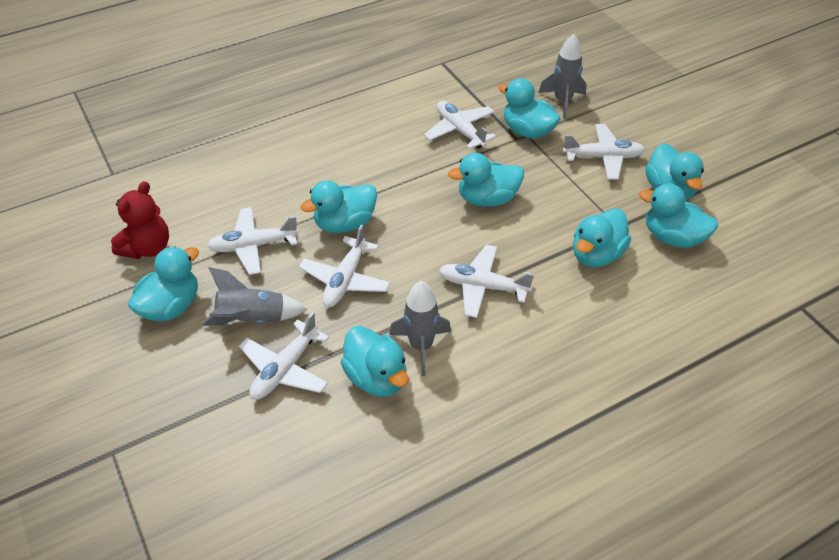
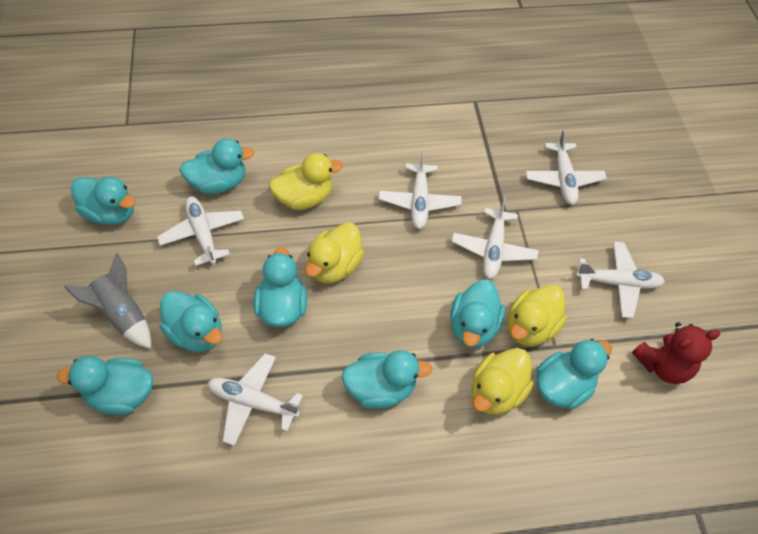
grey rocket: 3 -> 1
yellow duck: 0 -> 4

